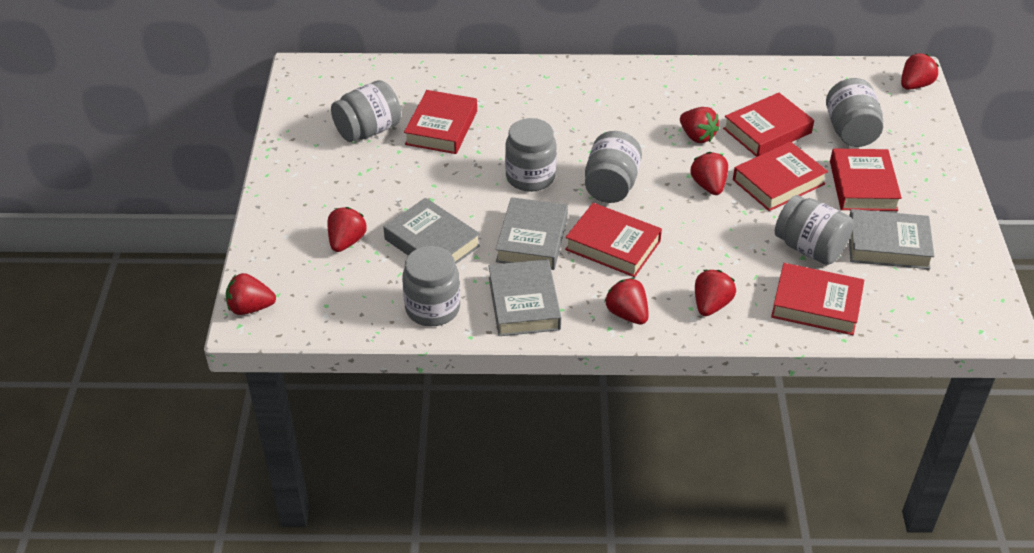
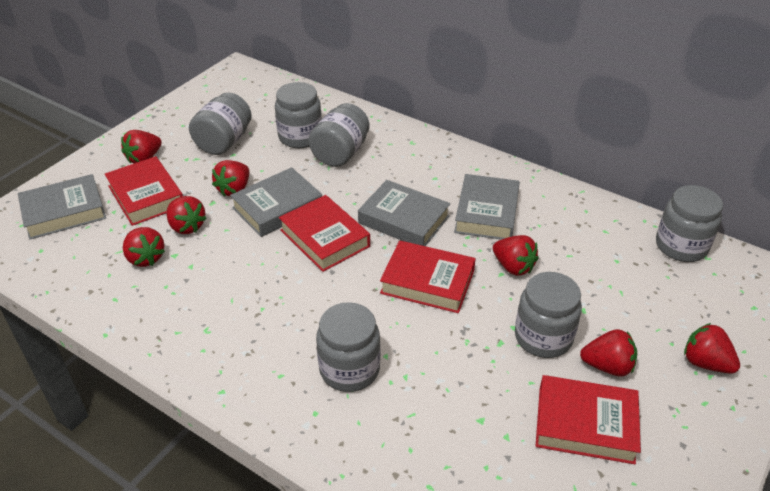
red book: 6 -> 4

